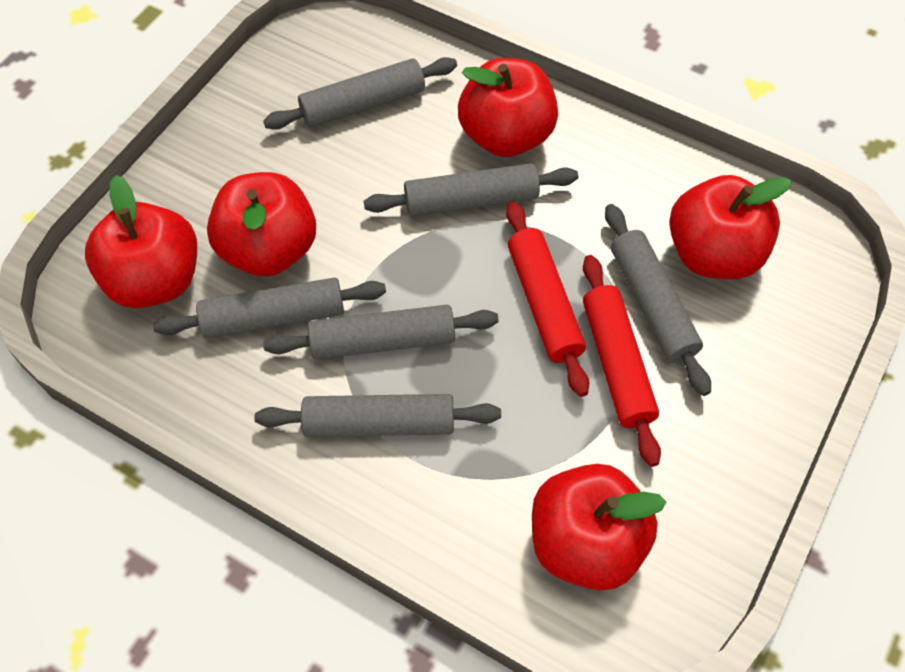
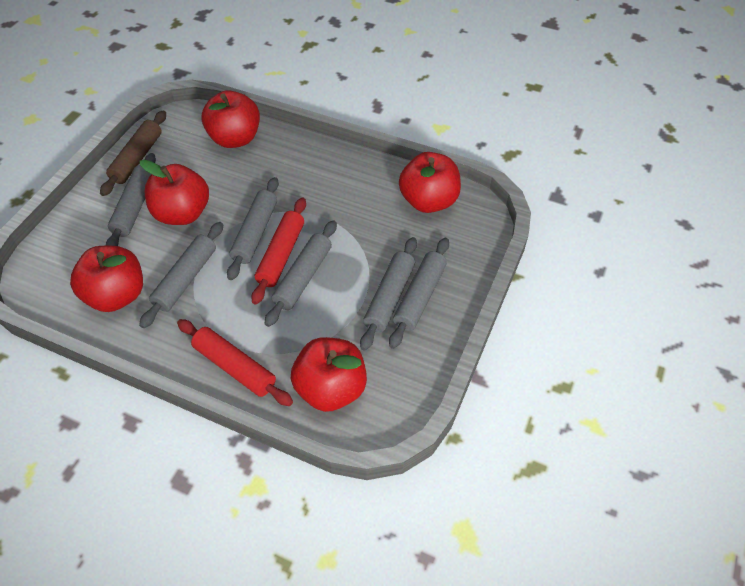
brown rolling pin: 0 -> 1

